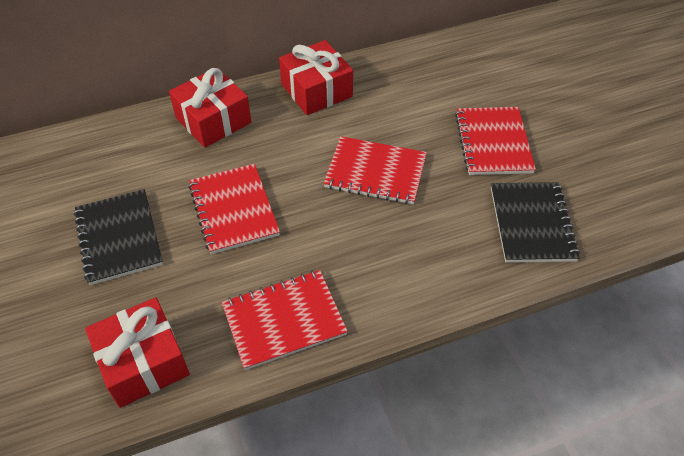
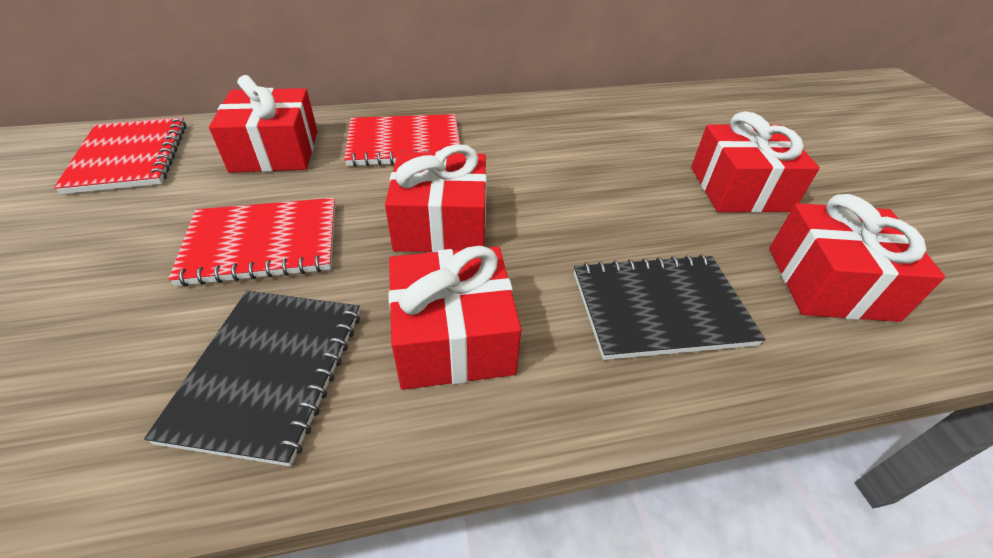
red gift: 3 -> 5
red notebook: 4 -> 3

